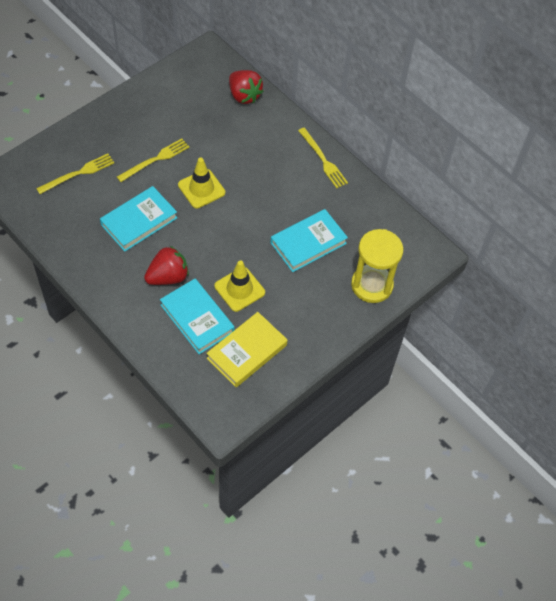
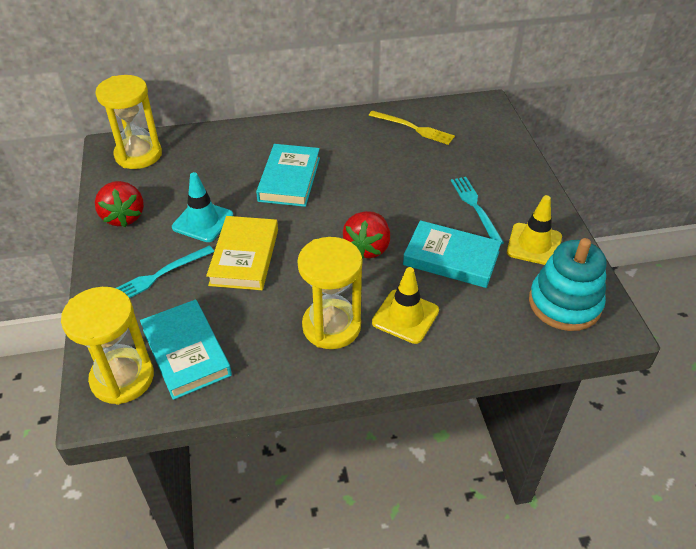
turquoise fork: 0 -> 2
turquoise stacking toy: 0 -> 1
turquoise traffic cone: 0 -> 1
yellow fork: 3 -> 1
yellow hourglass: 1 -> 3

